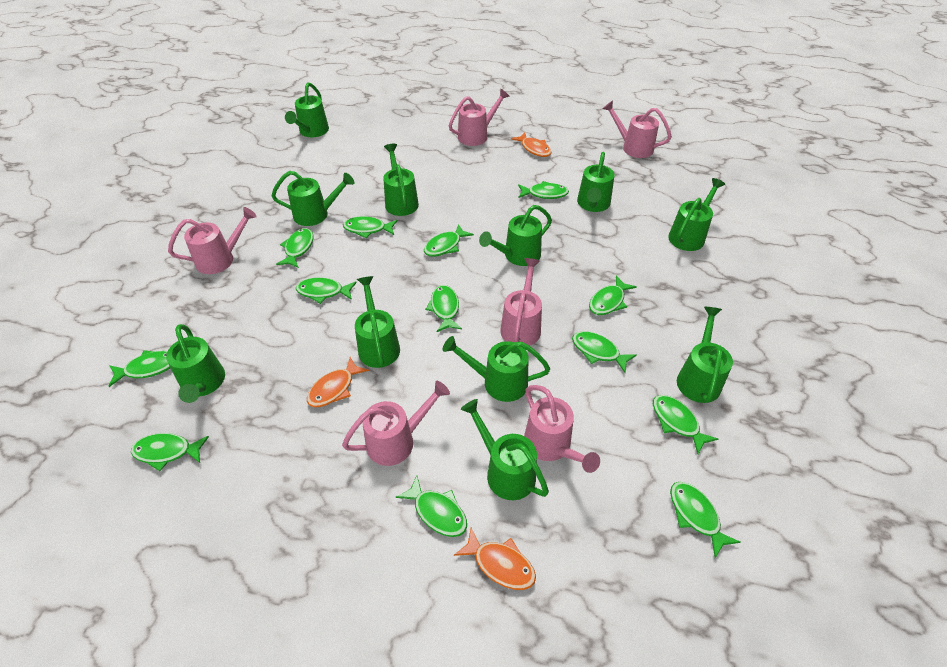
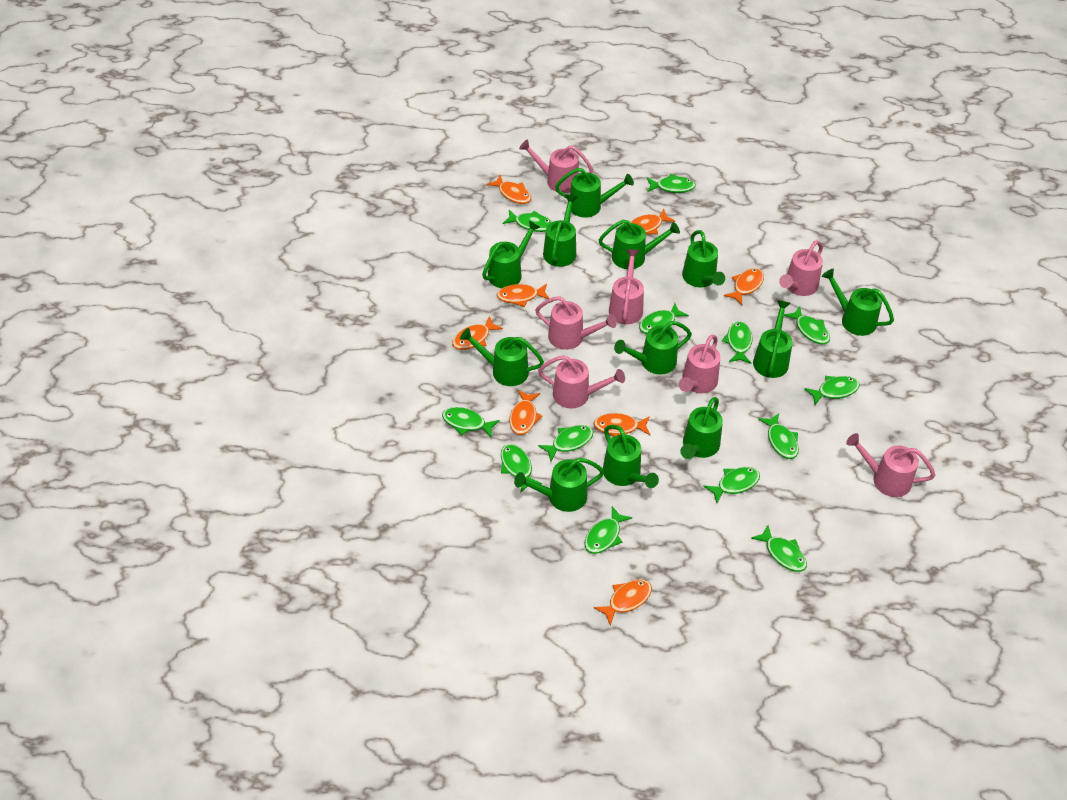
green watering can: 11 -> 12
orange fish: 3 -> 8
pink watering can: 6 -> 7

